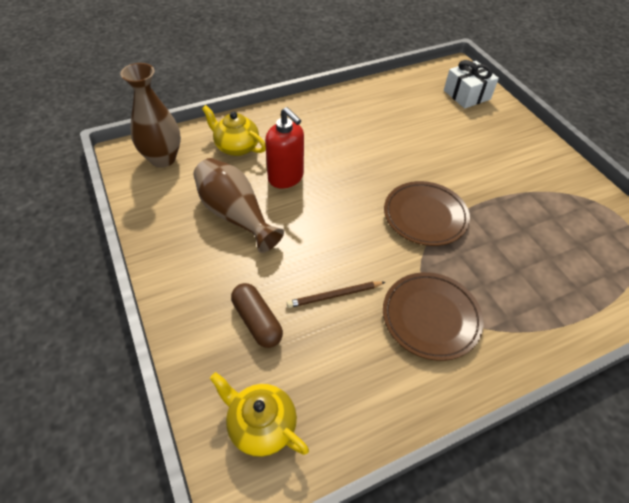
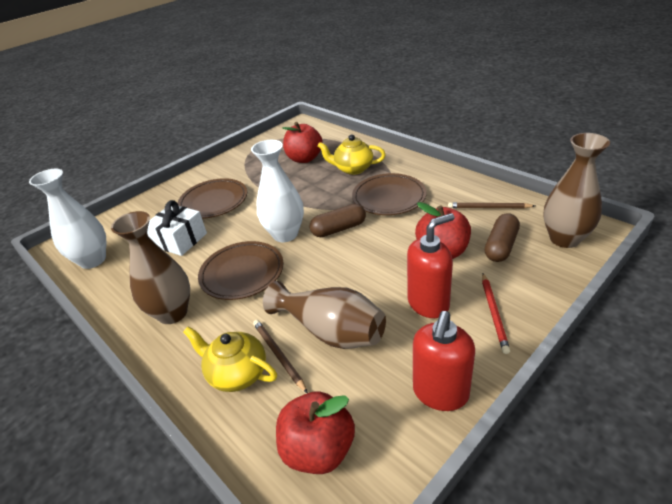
brown capsule: 1 -> 2
brown pencil: 1 -> 2
brown plate: 2 -> 3
brown vase: 2 -> 3
red apple: 0 -> 3
red pencil: 0 -> 1
red soap dispenser: 1 -> 2
white vase: 0 -> 2

